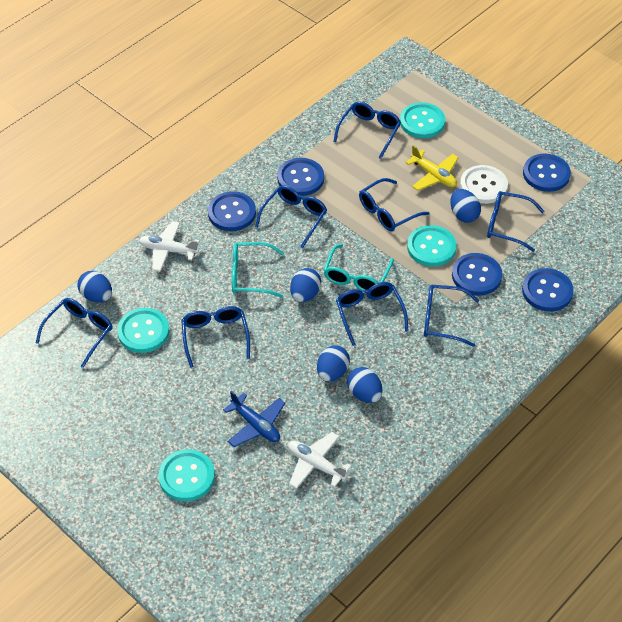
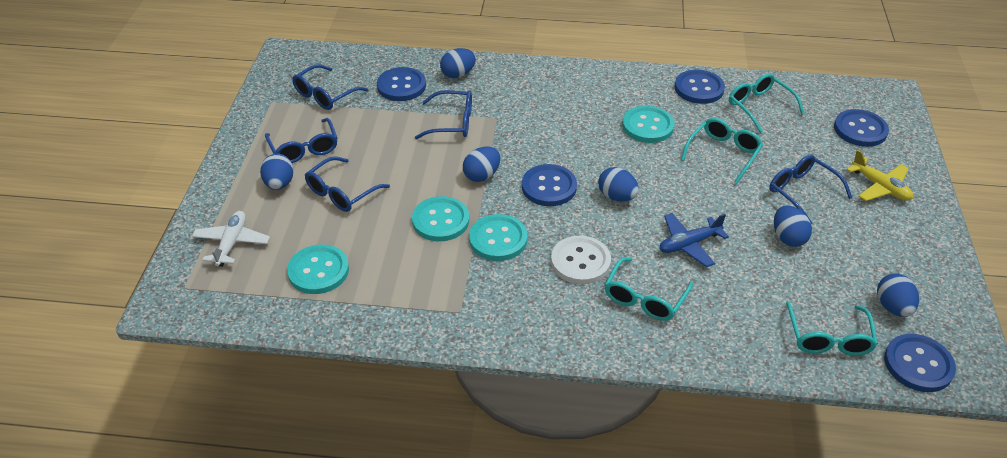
blue egg: 5 -> 6
blue glasses: 8 -> 5
turquoise glasses: 2 -> 4
white plane: 2 -> 1

